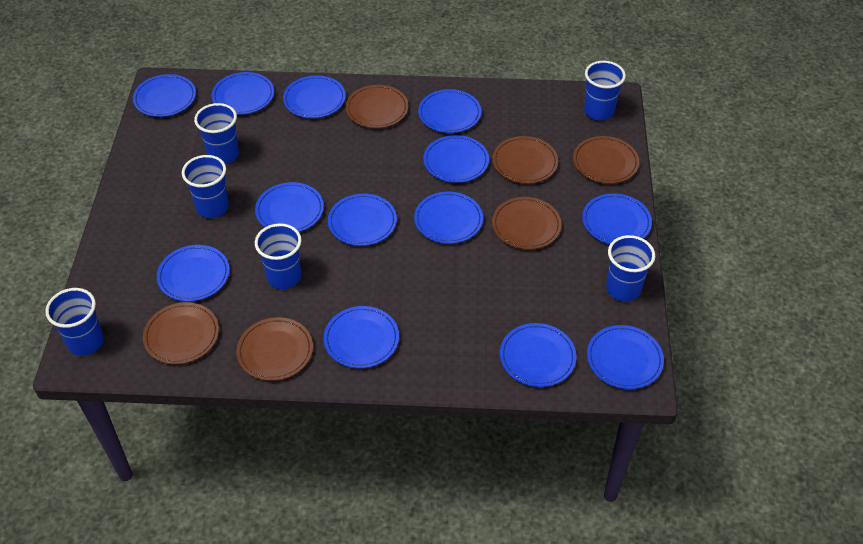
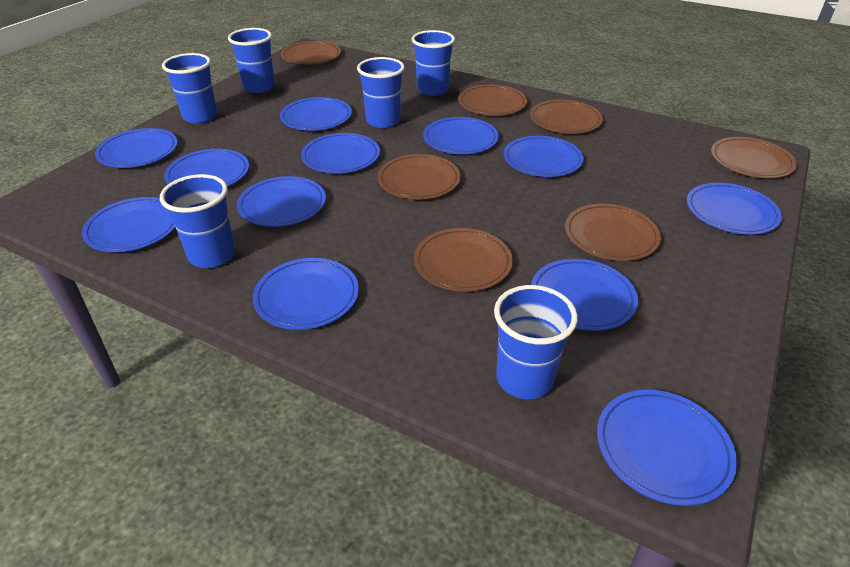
blue plate: 13 -> 12
brown plate: 6 -> 7

